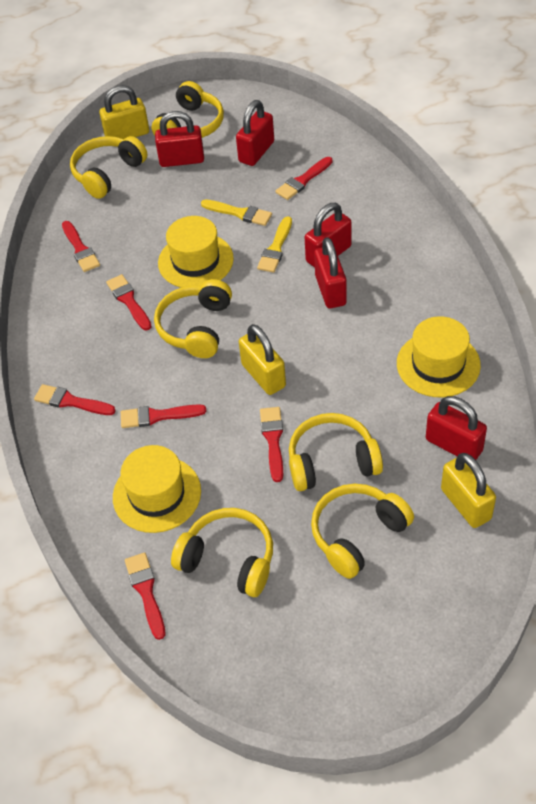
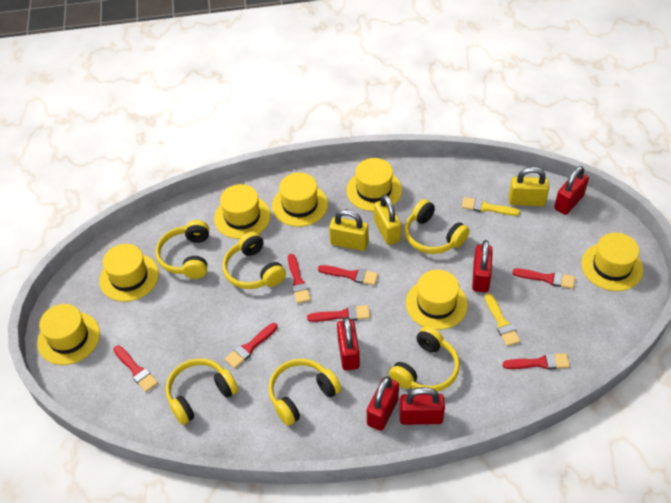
yellow hat: 3 -> 7

